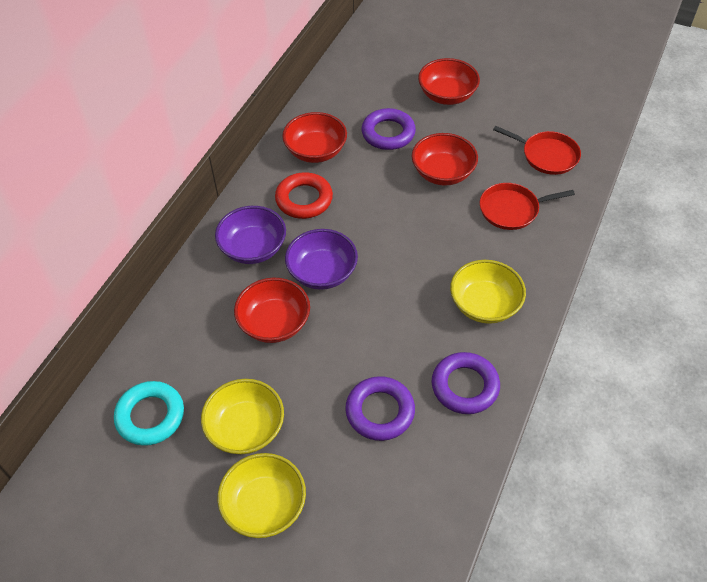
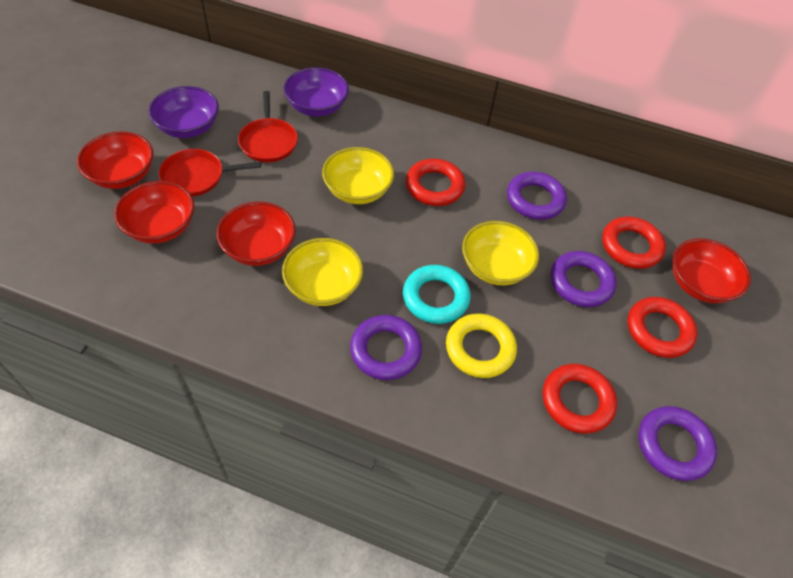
purple ring: 3 -> 4
red ring: 1 -> 4
yellow ring: 0 -> 1

